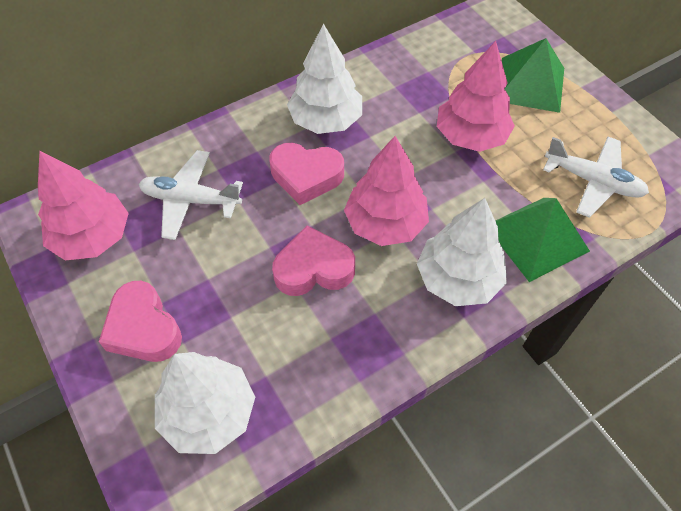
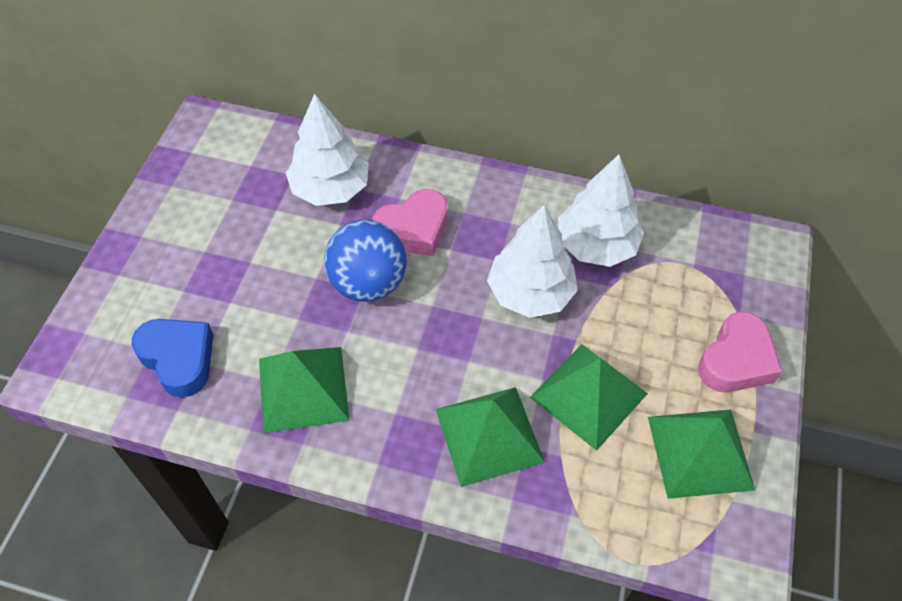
blue ball: 0 -> 1
blue heart: 0 -> 1
green pyramid: 2 -> 4
pink heart: 3 -> 2
pink tree: 3 -> 0
white plane: 2 -> 0

